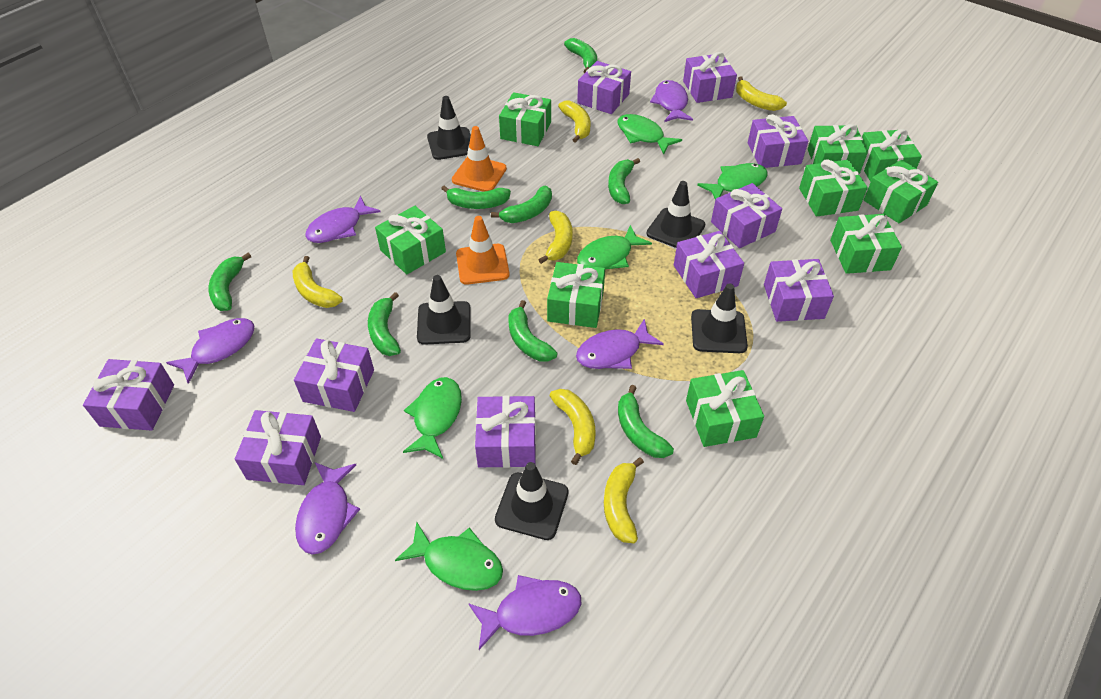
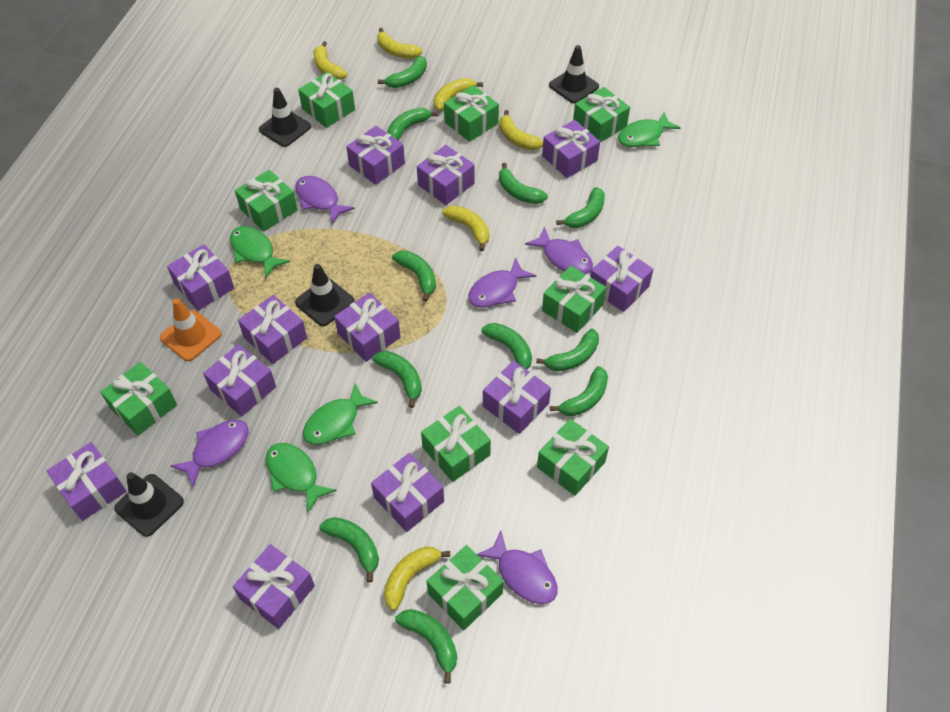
black traffic cone: 5 -> 4
green banana: 8 -> 11
green fish: 5 -> 4
orange traffic cone: 2 -> 1
purple fish: 6 -> 5
purple gift: 10 -> 12

